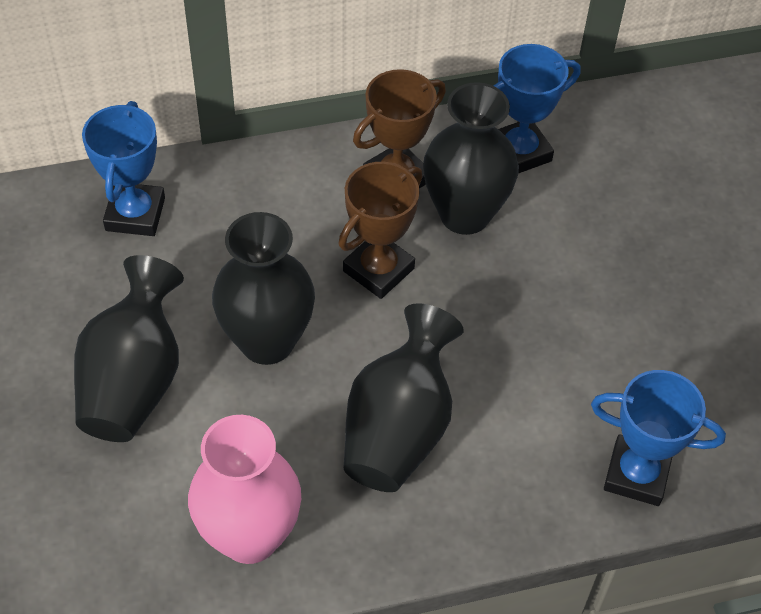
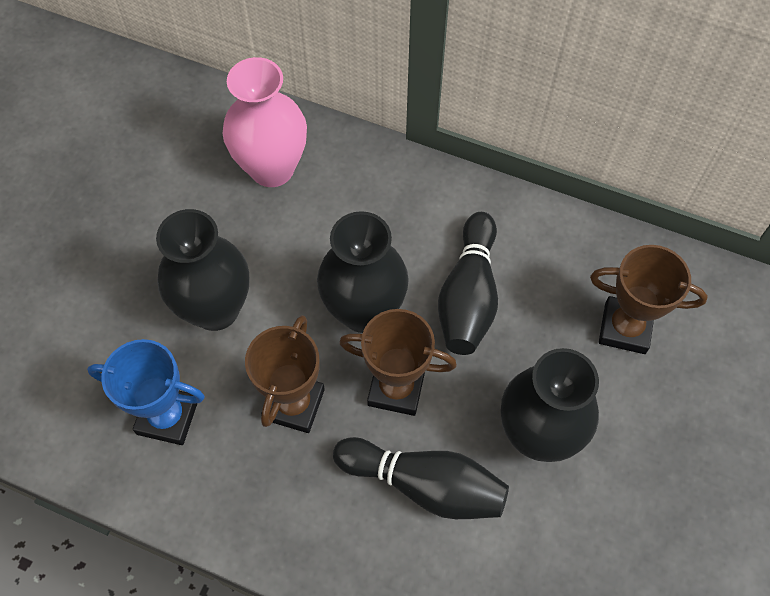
black bowling pin: 0 -> 2
black vase: 4 -> 3
blue trophy: 3 -> 1
brown trophy: 2 -> 3

